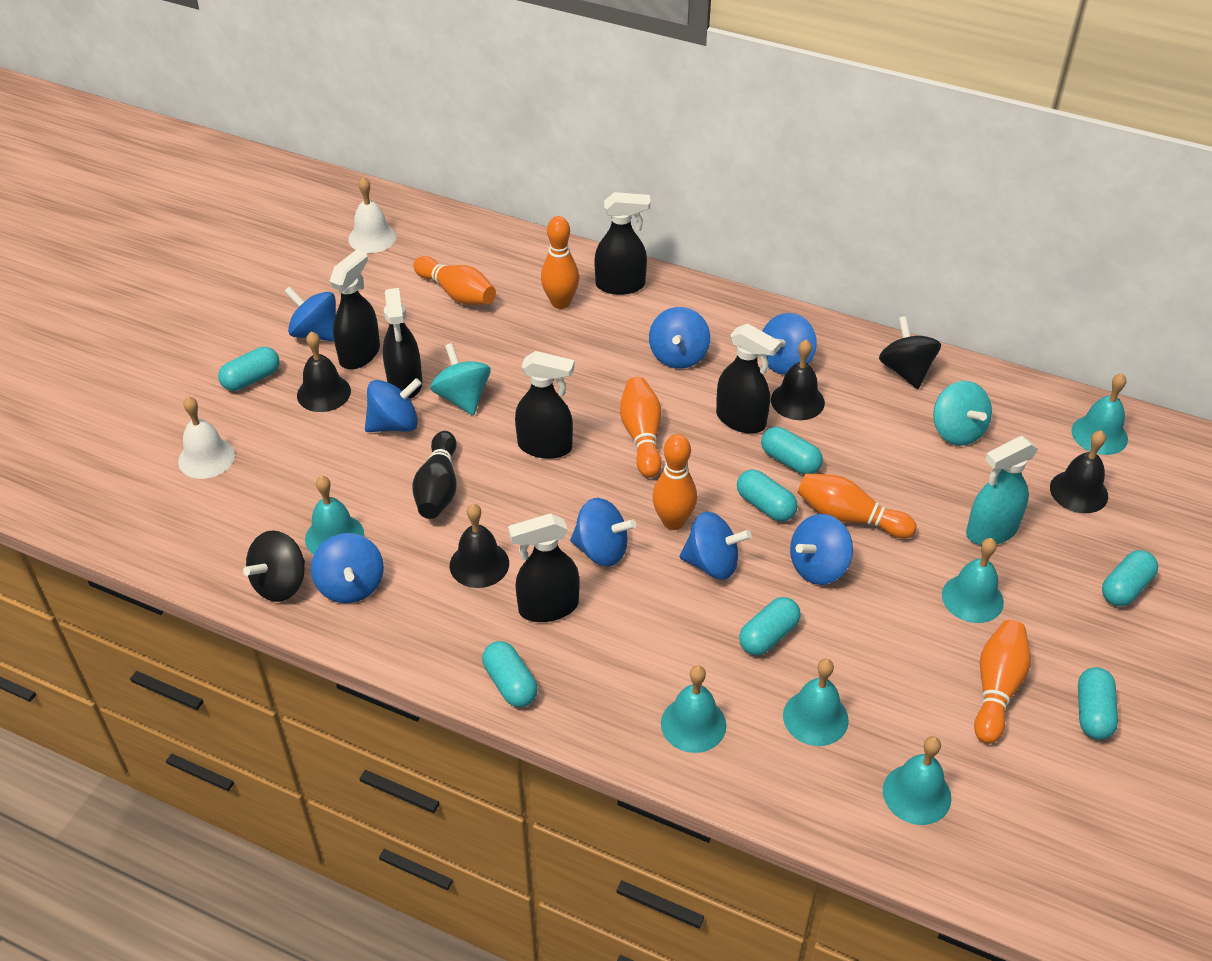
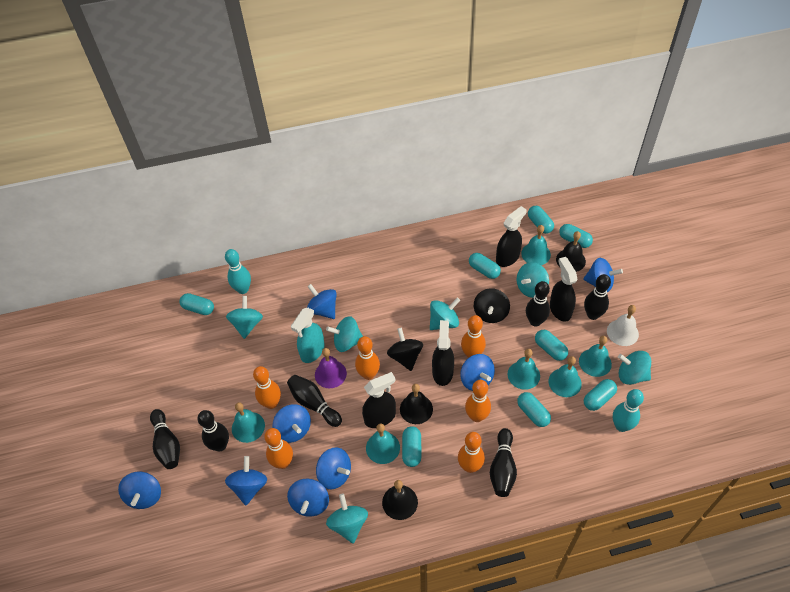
black bell: 4 -> 3
black bowling pin: 1 -> 6
black spray bottle: 6 -> 4
purple bell: 0 -> 1
turquoise bowling pin: 0 -> 2
turquoise capsule: 7 -> 8
turquoise spinning top: 2 -> 6
white bell: 2 -> 1

